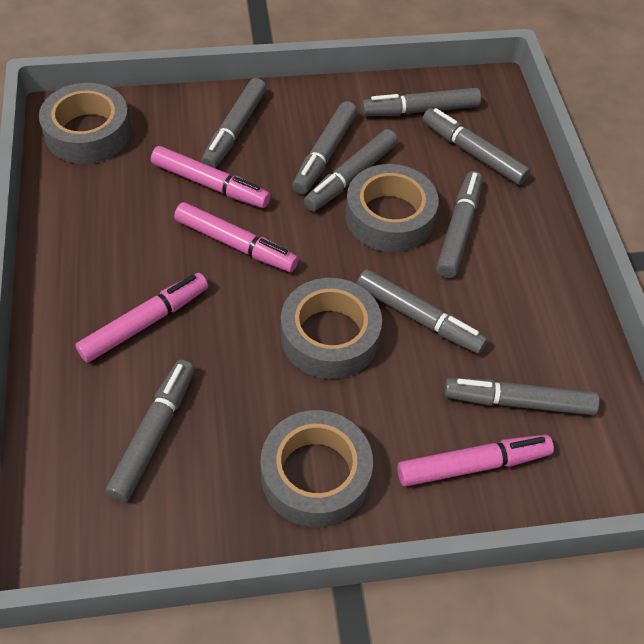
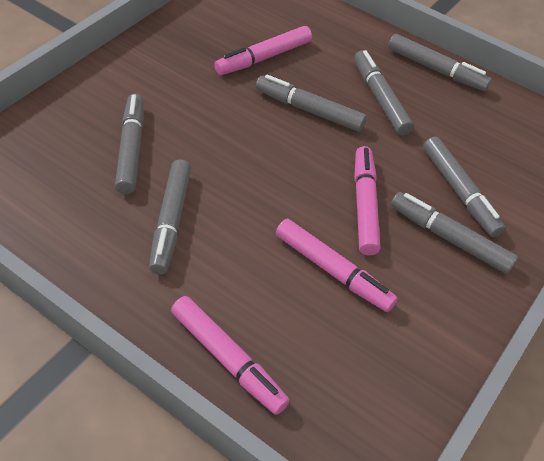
grey marker: 9 -> 7
grey tape: 4 -> 0

